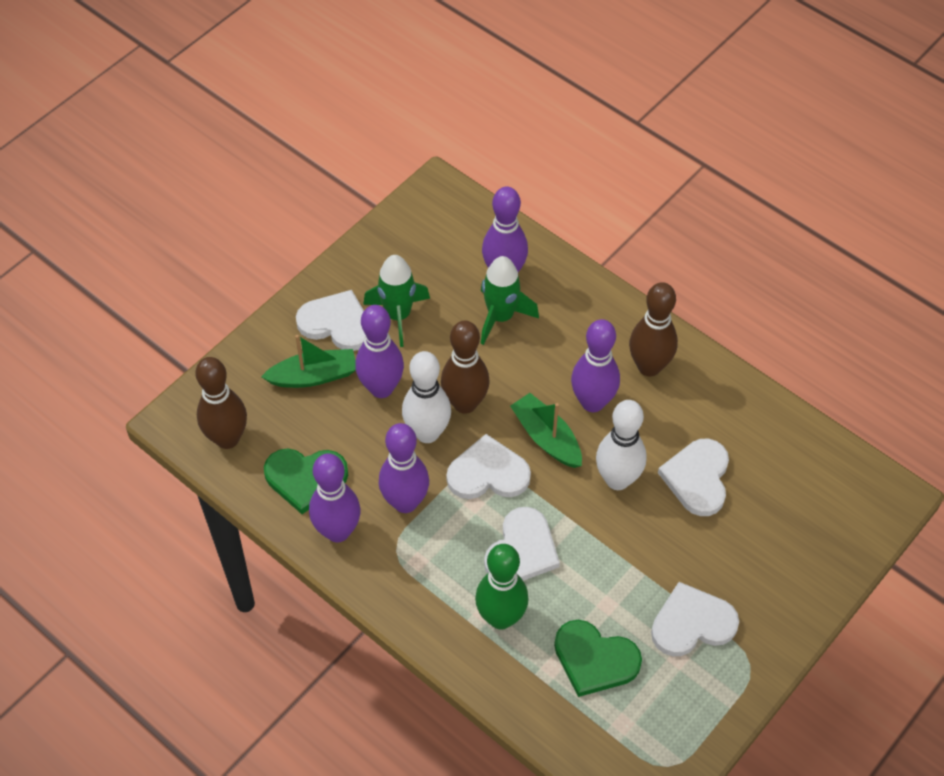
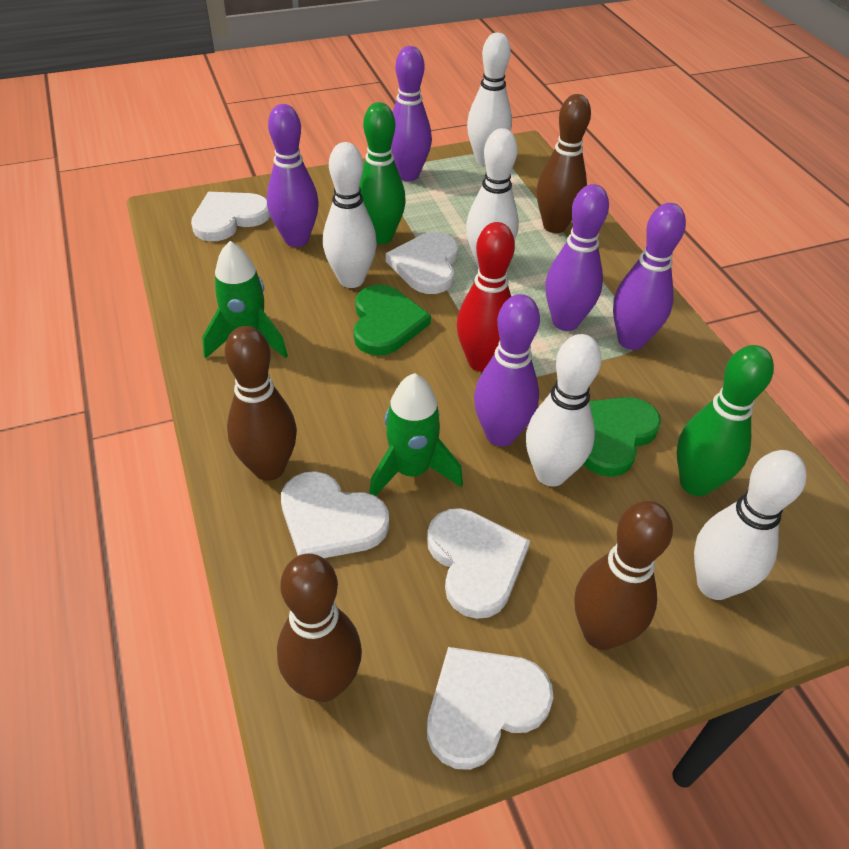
brown bowling pin: 3 -> 4
green boat: 2 -> 0
green bowling pin: 1 -> 2
red bowling pin: 0 -> 1
white bowling pin: 2 -> 5

